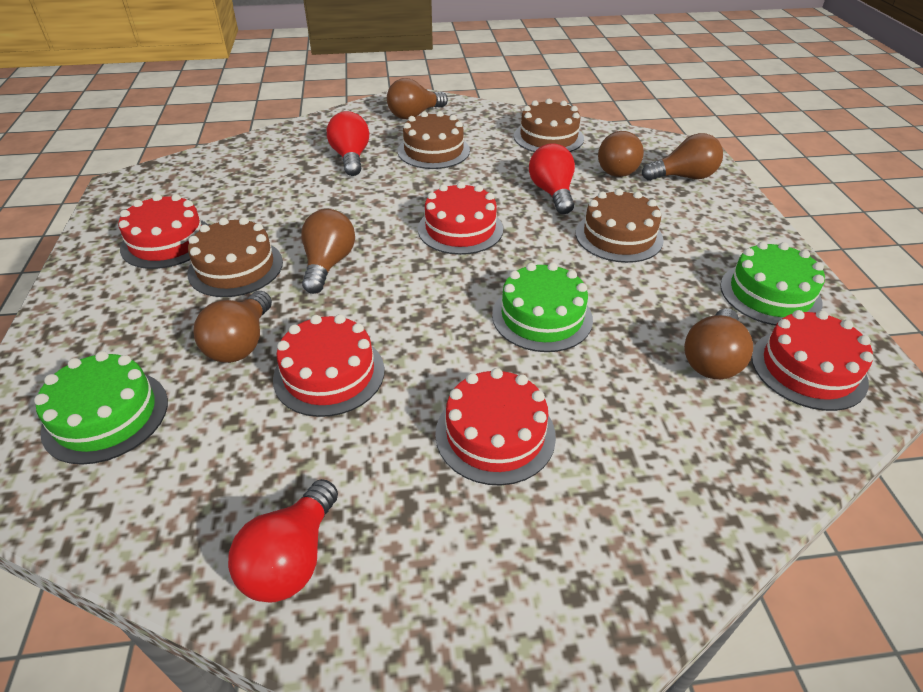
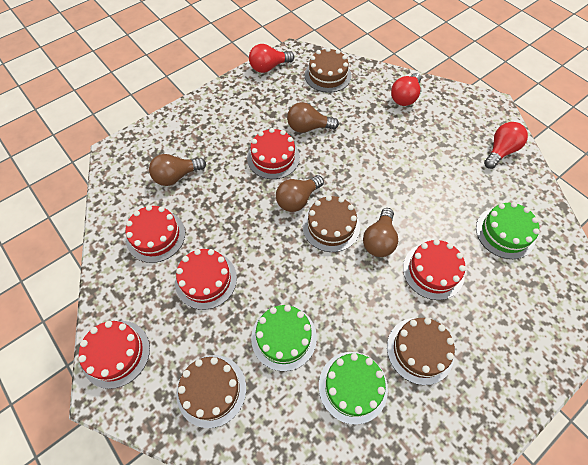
brown light bulb: 6 -> 4

